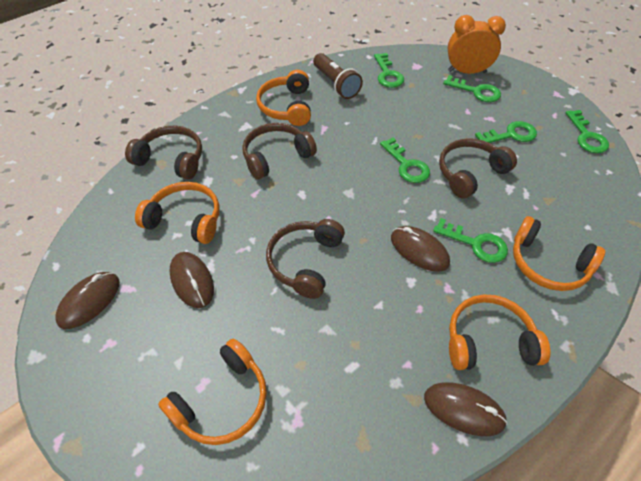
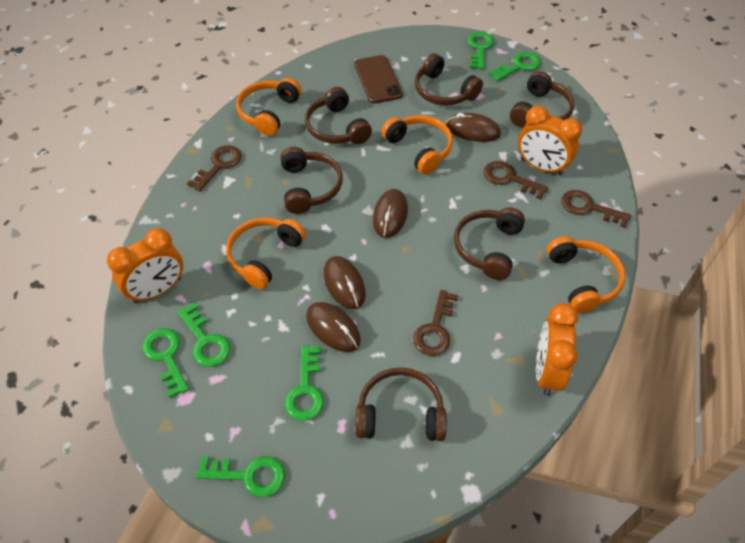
brown flashlight: 1 -> 0
brown headphones: 4 -> 6
brown key: 0 -> 4
brown phone: 0 -> 1
orange clock: 1 -> 3
orange headphones: 5 -> 4

